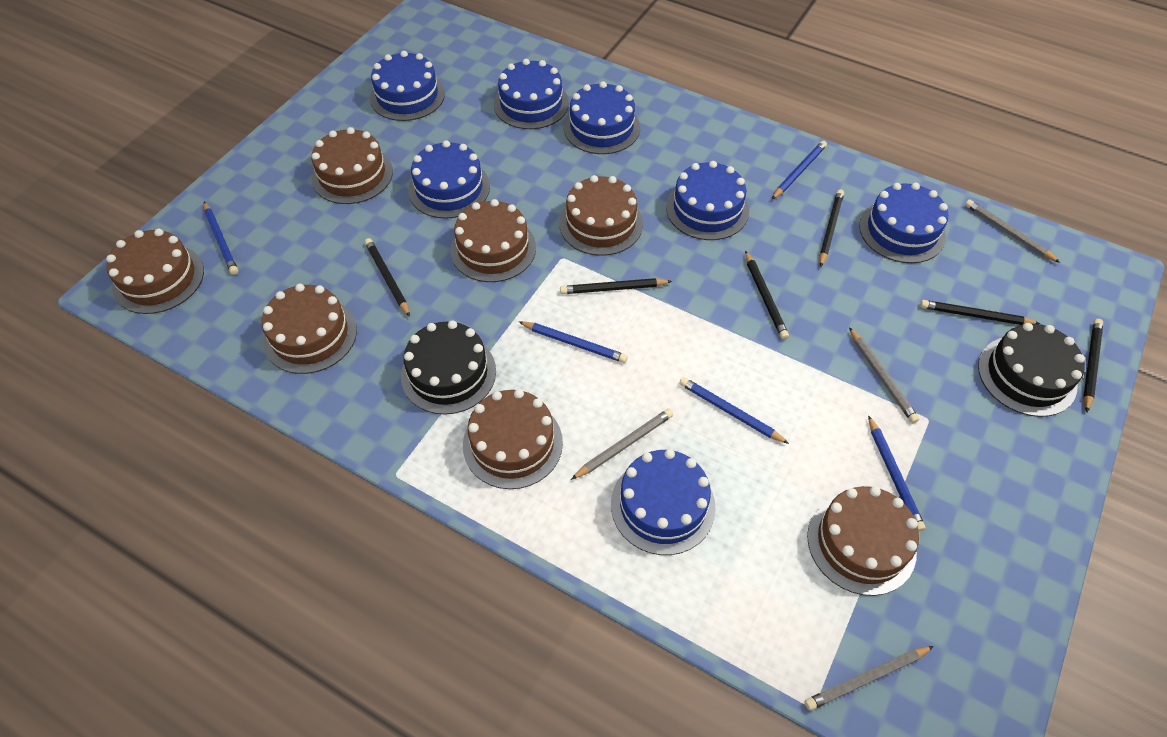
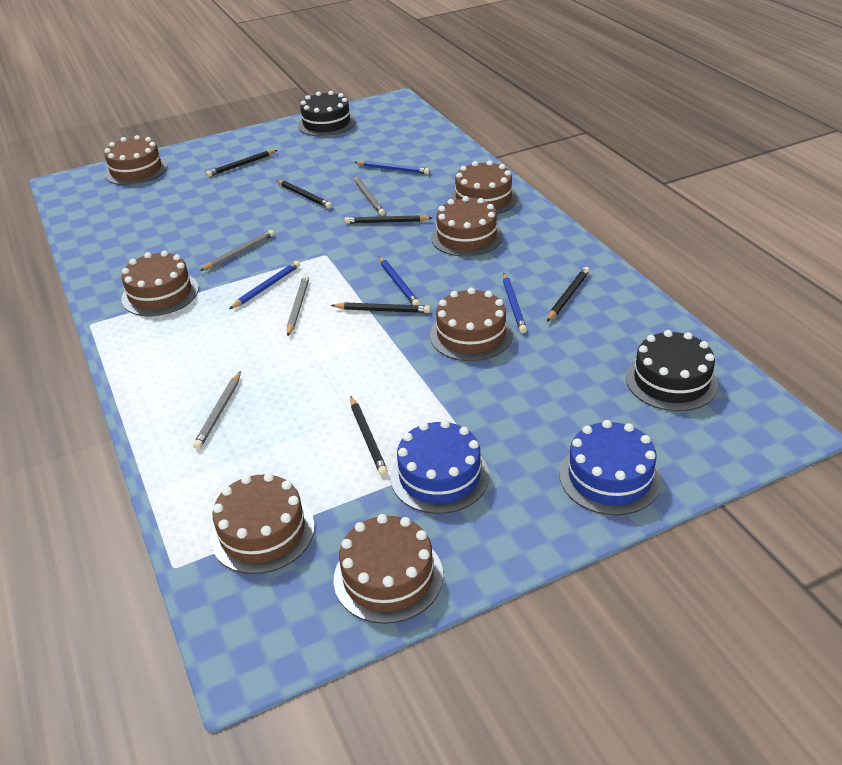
blue cake: 7 -> 2
blue pencil: 5 -> 4

